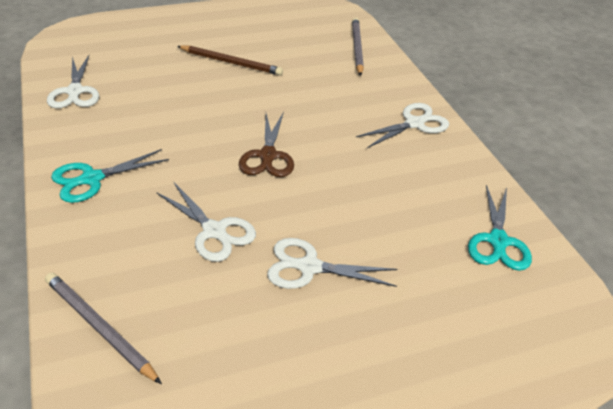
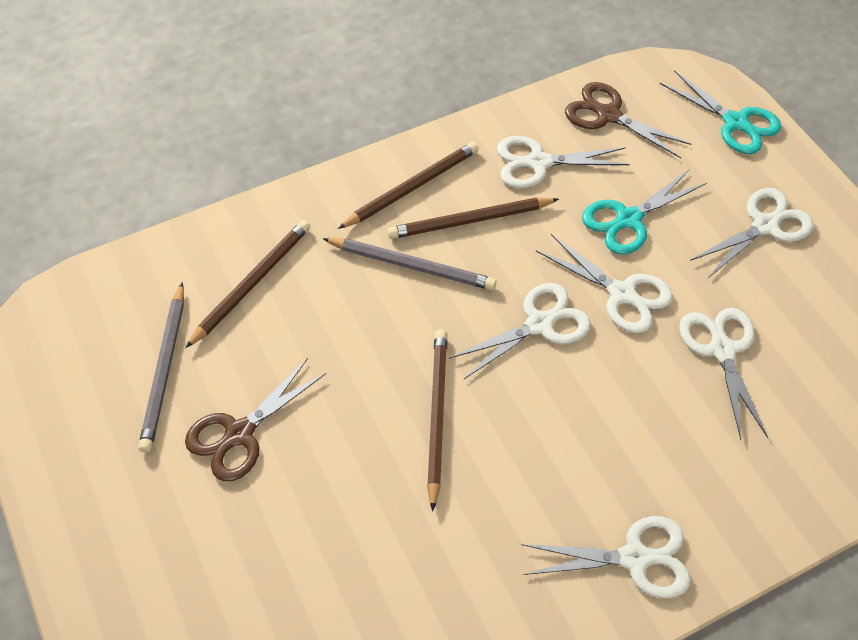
brown pencil: 1 -> 4
brown scissors: 1 -> 2
white scissors: 4 -> 6

